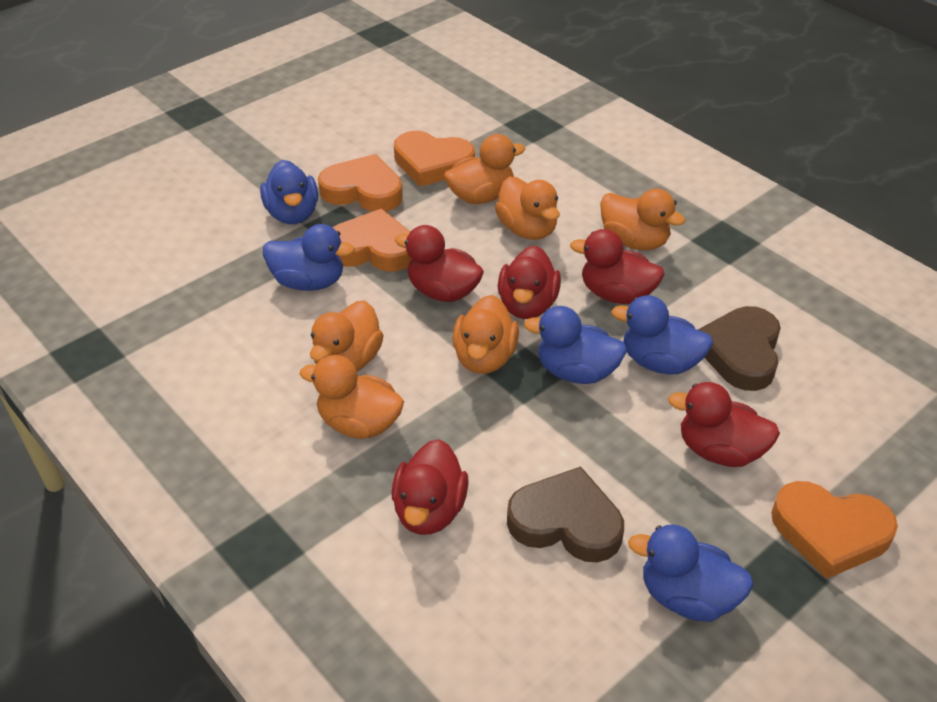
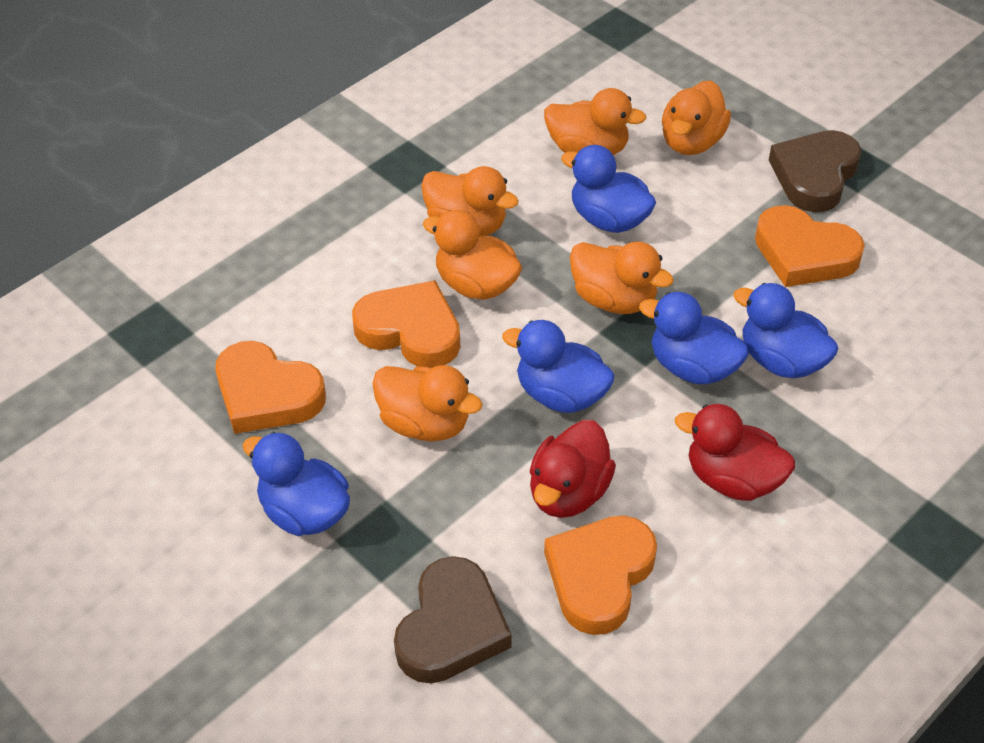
red duck: 5 -> 2

